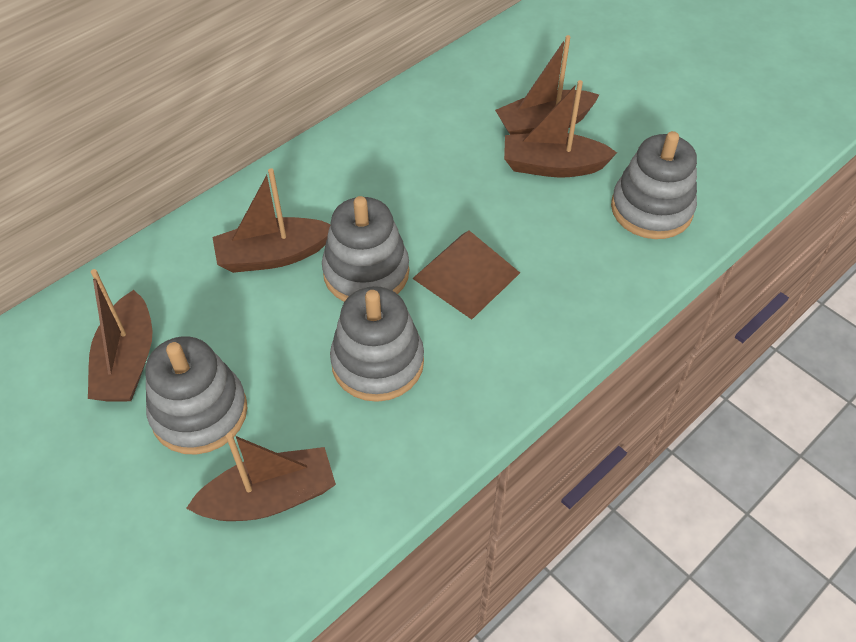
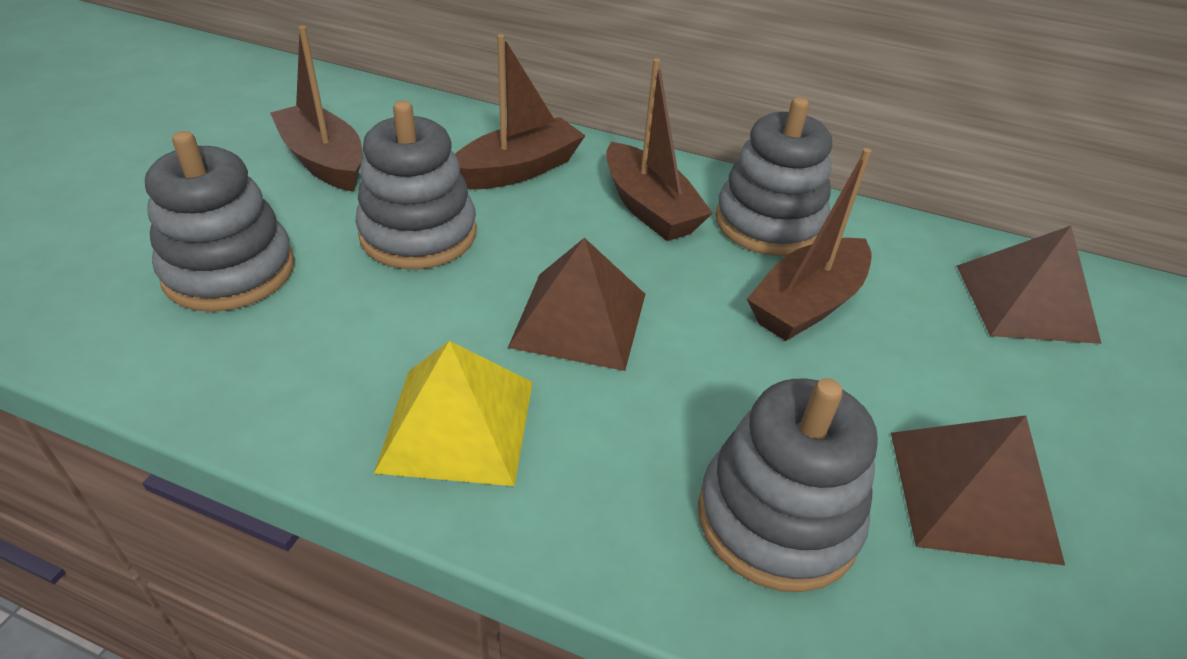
brown boat: 5 -> 4
brown pyramid: 1 -> 3
yellow pyramid: 0 -> 1

